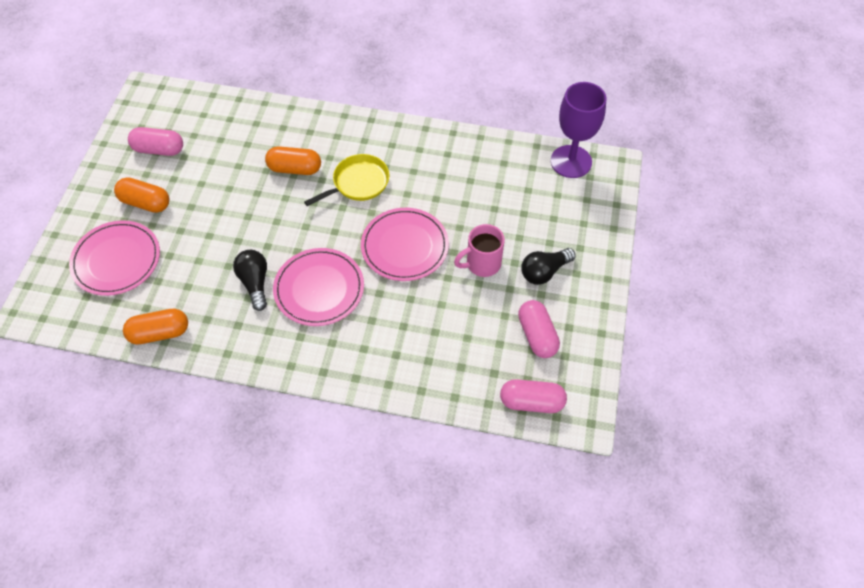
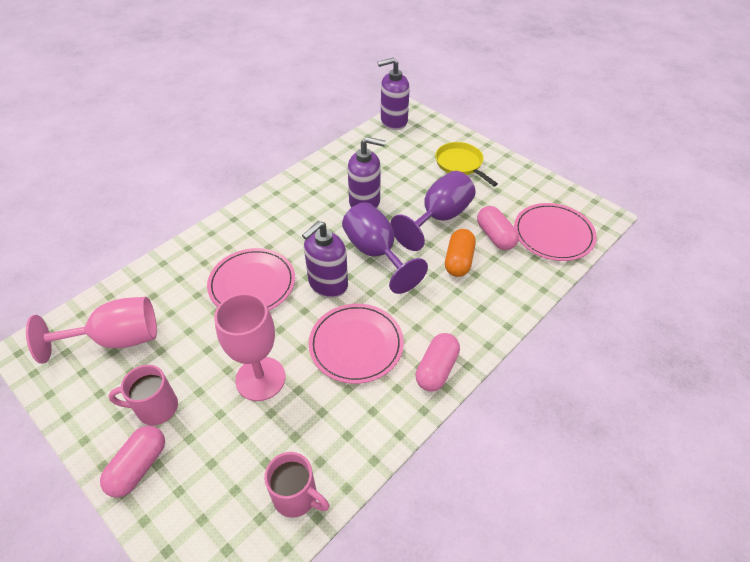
black light bulb: 2 -> 0
orange capsule: 3 -> 1
pink goblet: 0 -> 2
pink mug: 1 -> 2
purple goblet: 1 -> 2
purple soap dispenser: 0 -> 3

